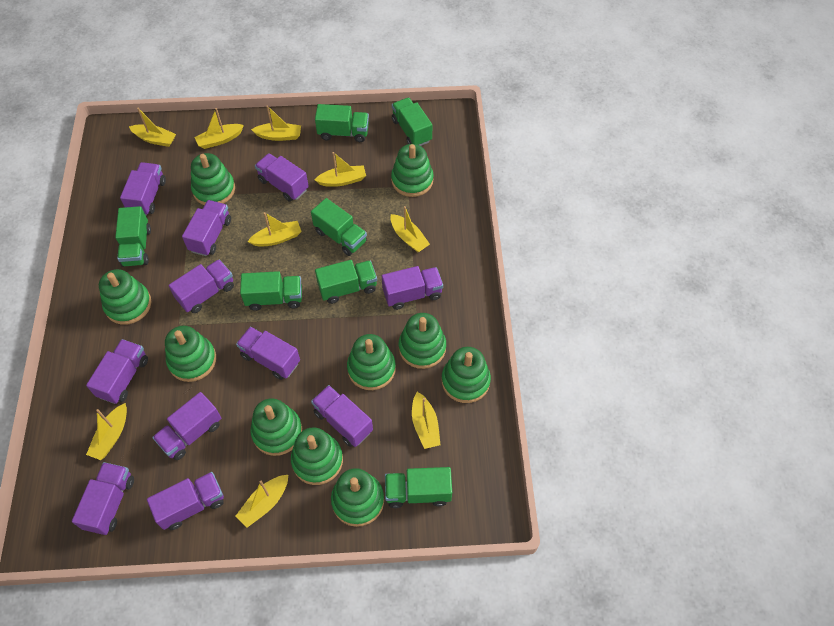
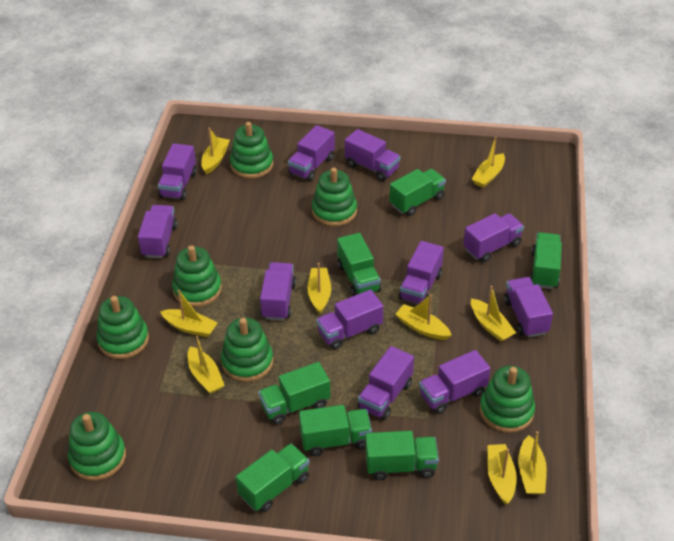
green stacking toy: 10 -> 7

